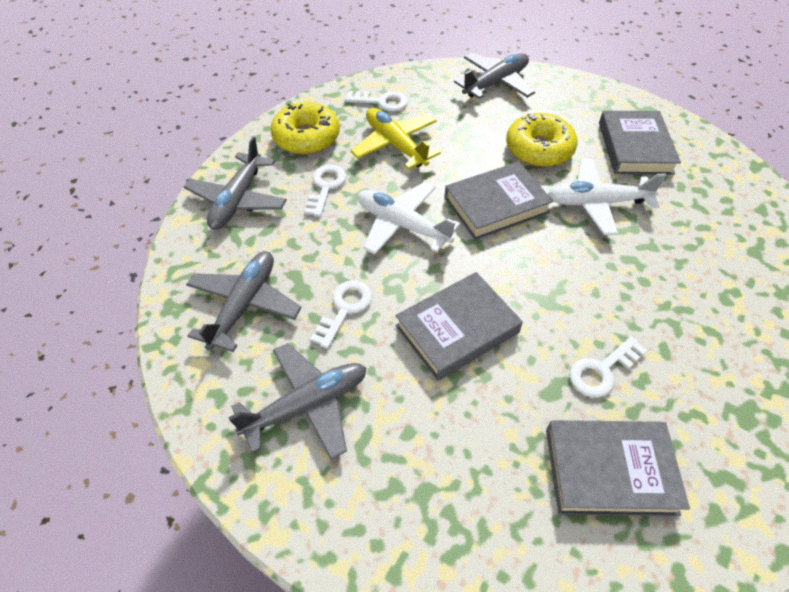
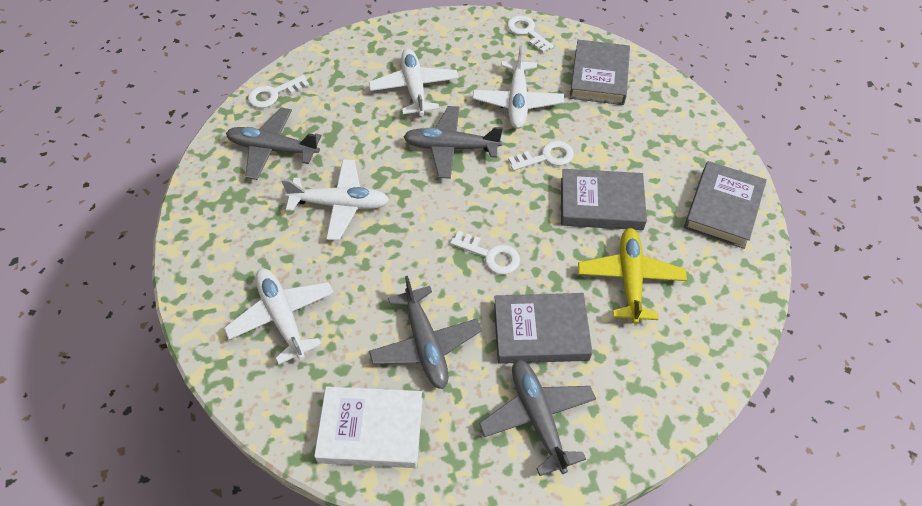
white book: 0 -> 1
white plane: 2 -> 4
yellow donut: 2 -> 0

